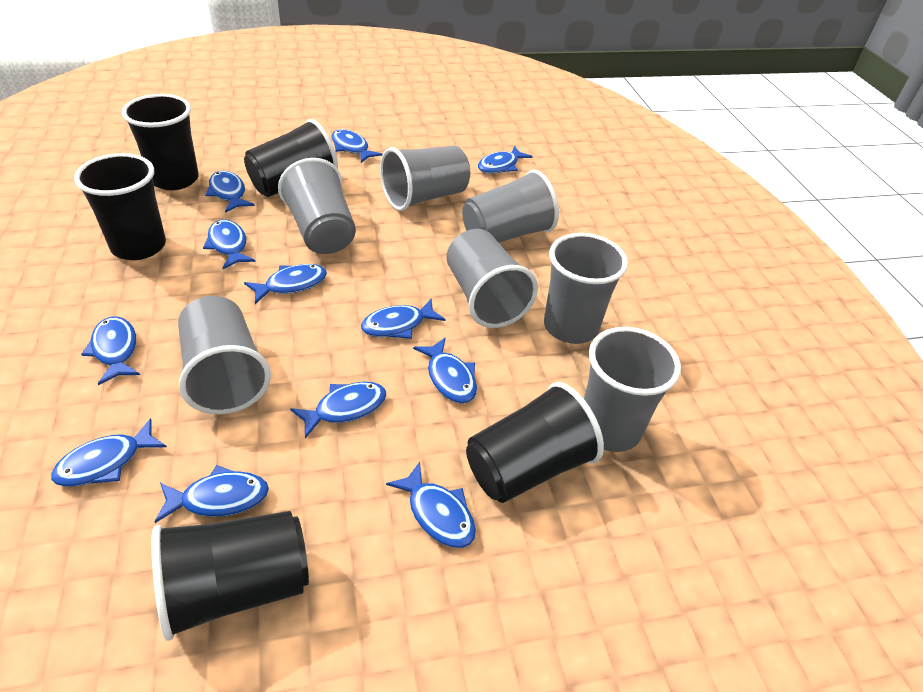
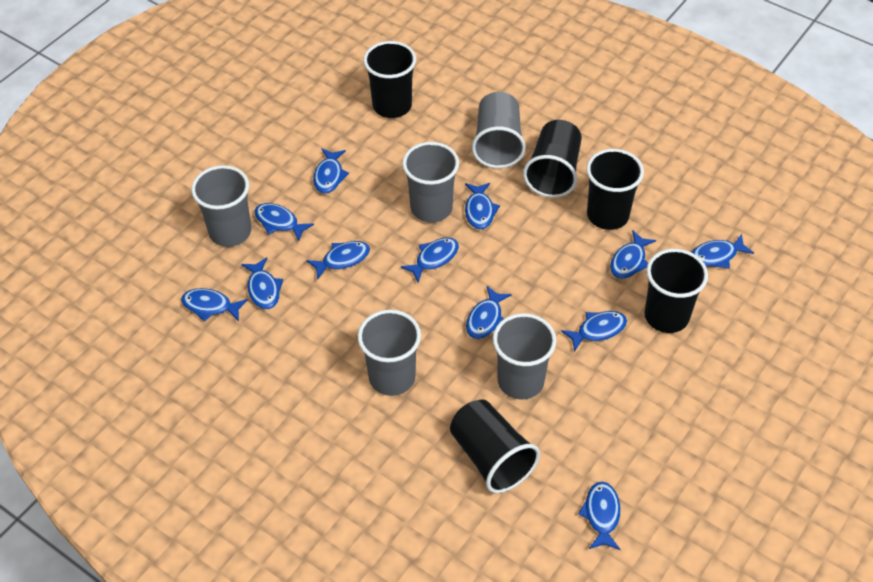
grey cup: 7 -> 5

